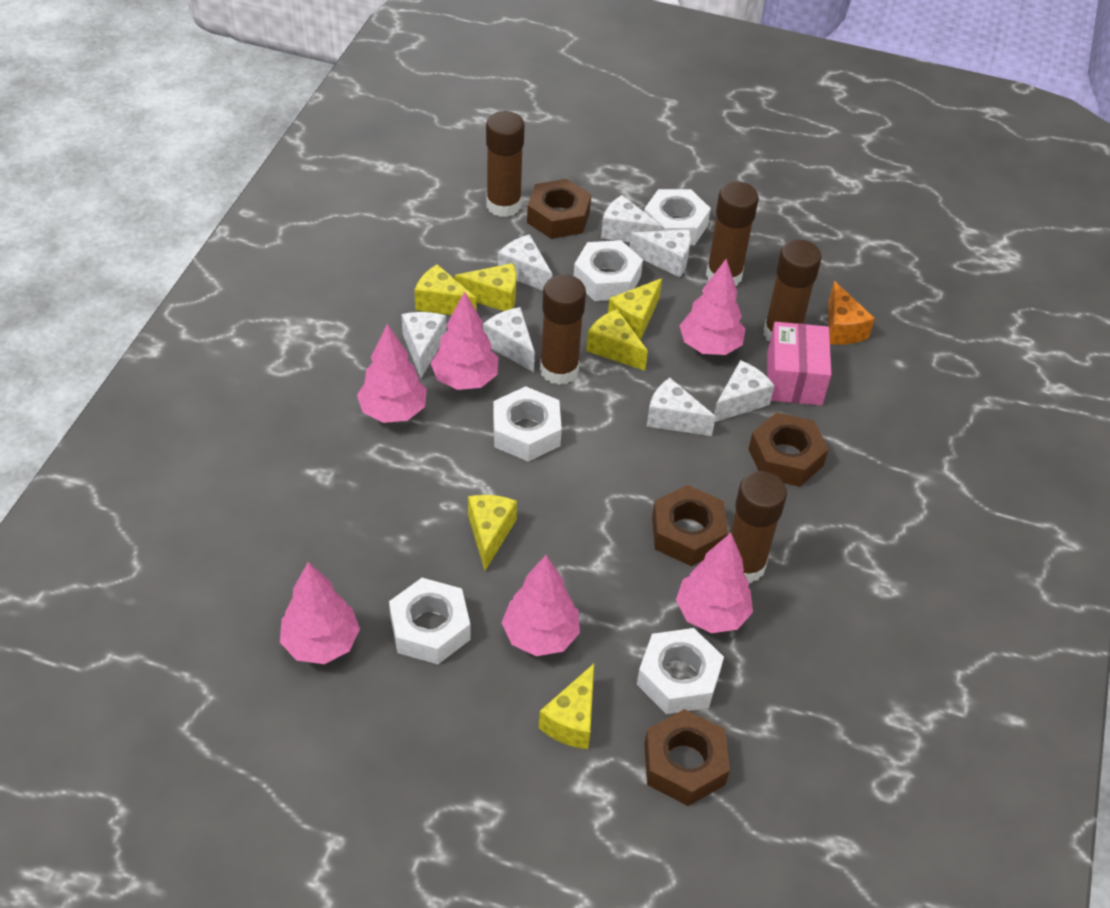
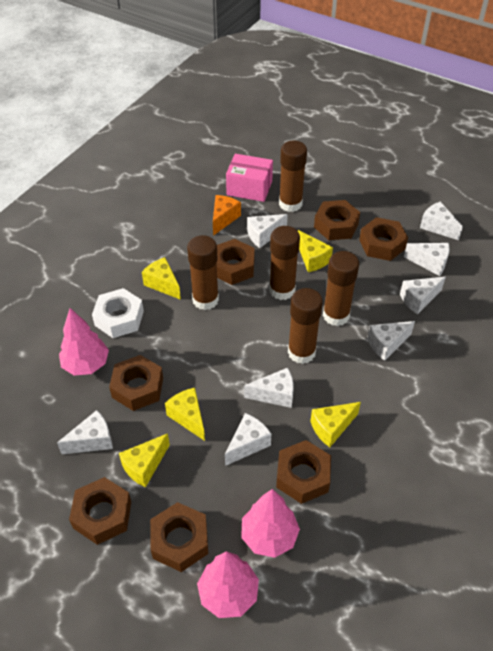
brown nut: 4 -> 7
pink tree: 6 -> 3
white cheese: 7 -> 8
white nut: 5 -> 1
yellow cheese: 6 -> 5

